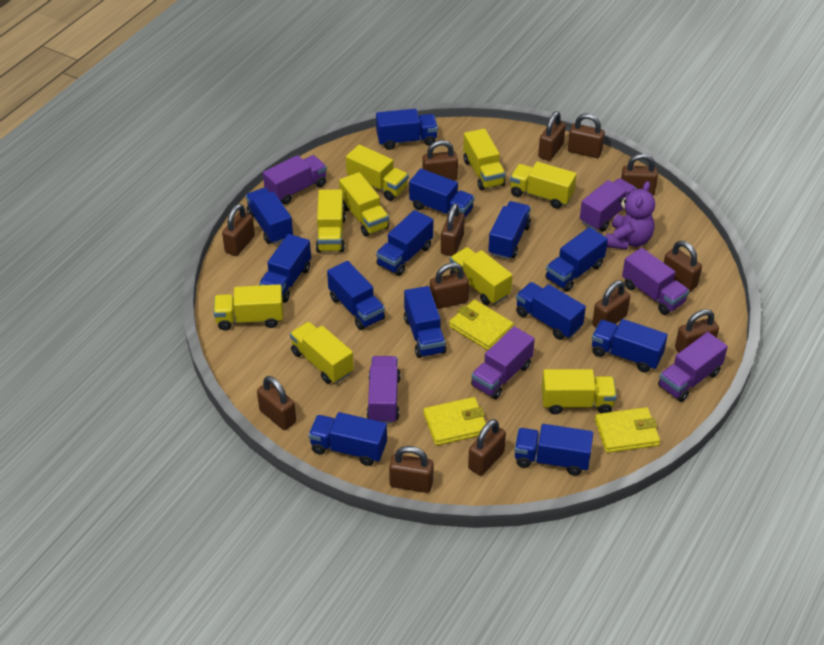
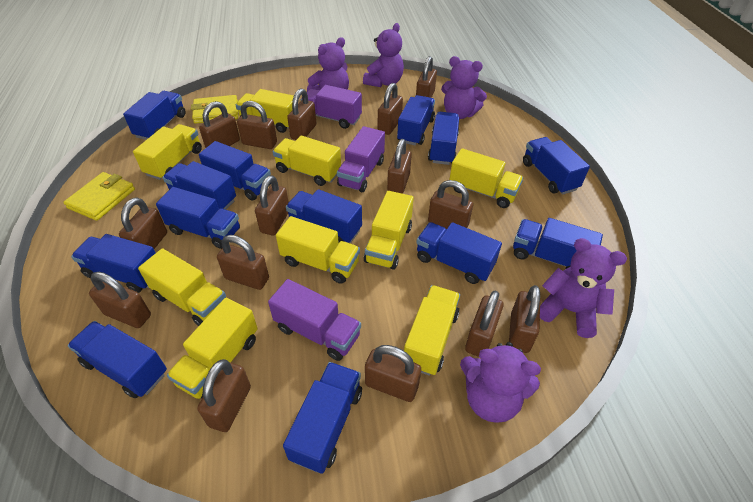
brown padlock: 13 -> 15
purple teddy bear: 1 -> 5
purple truck: 6 -> 3
yellow wallet: 3 -> 2

